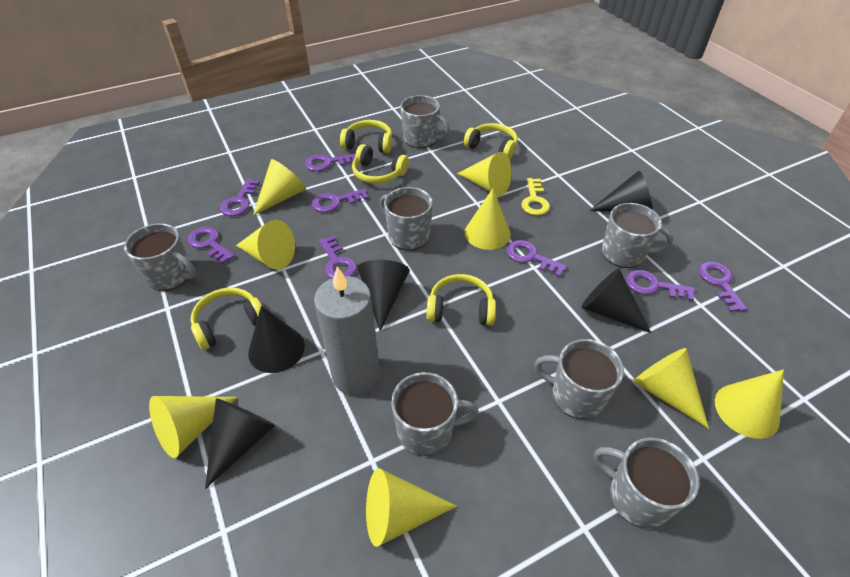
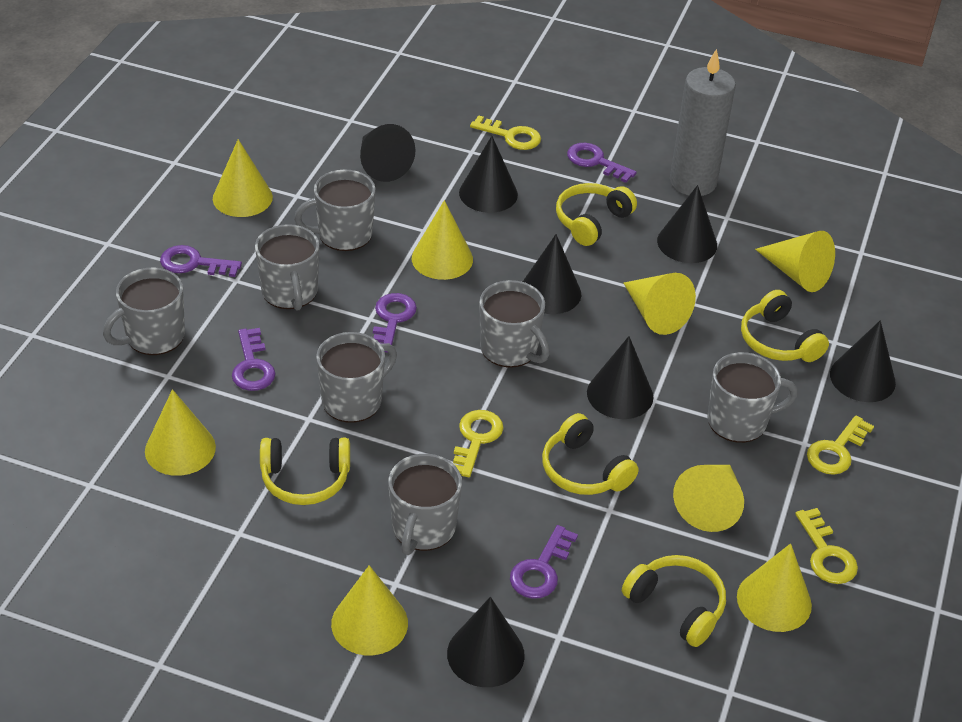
black cone: 5 -> 7
purple key: 8 -> 5
yellow key: 1 -> 4

